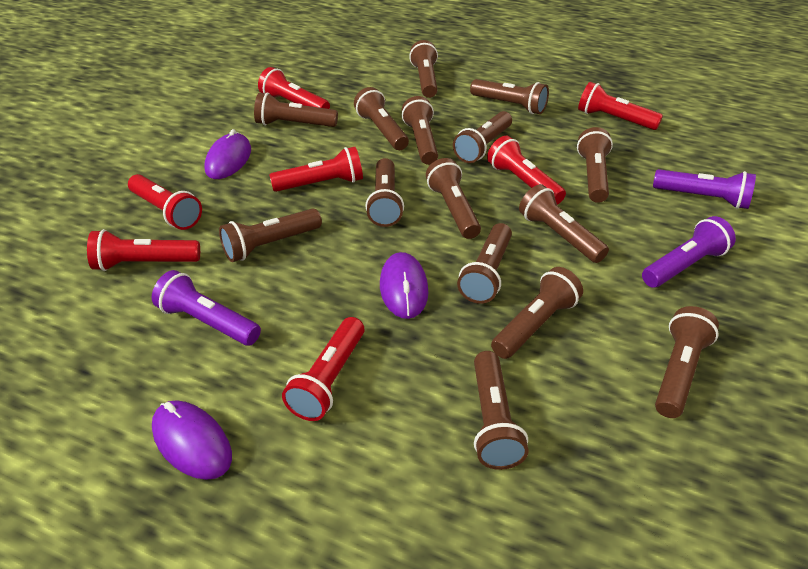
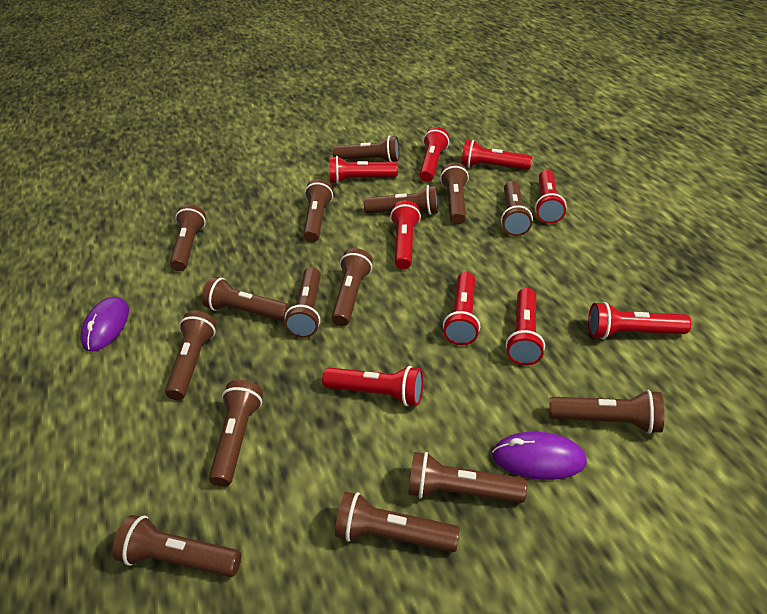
purple flashlight: 3 -> 0
purple mouse: 3 -> 2
red flashlight: 7 -> 9

